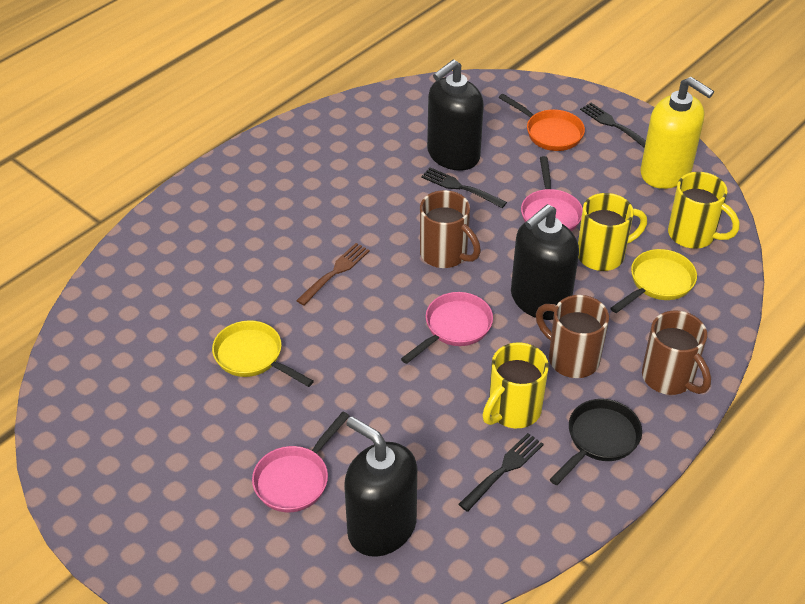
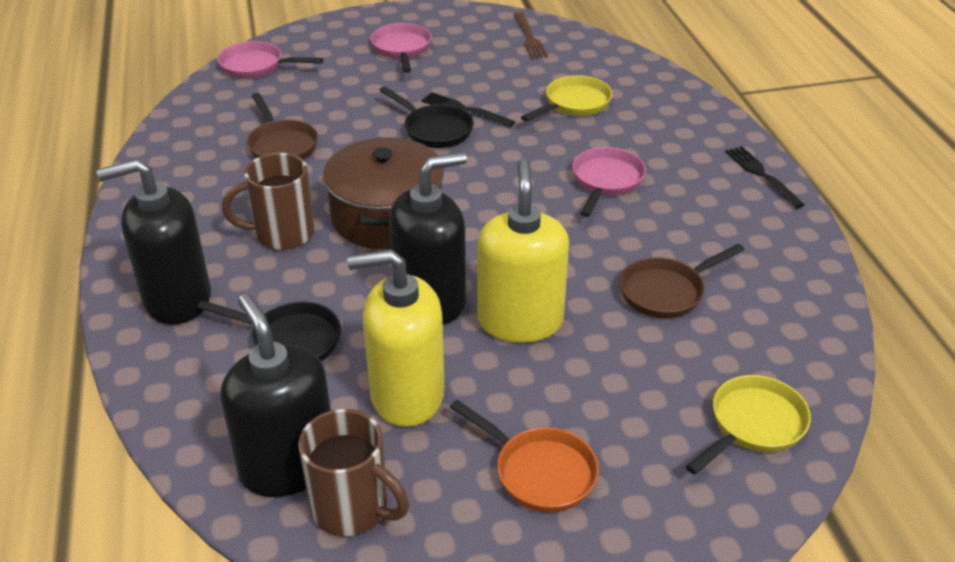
black fork: 3 -> 2
black pan: 1 -> 2
brown mug: 3 -> 2
brown pan: 0 -> 2
brown pot: 0 -> 1
yellow mug: 3 -> 0
yellow soap dispenser: 1 -> 2

